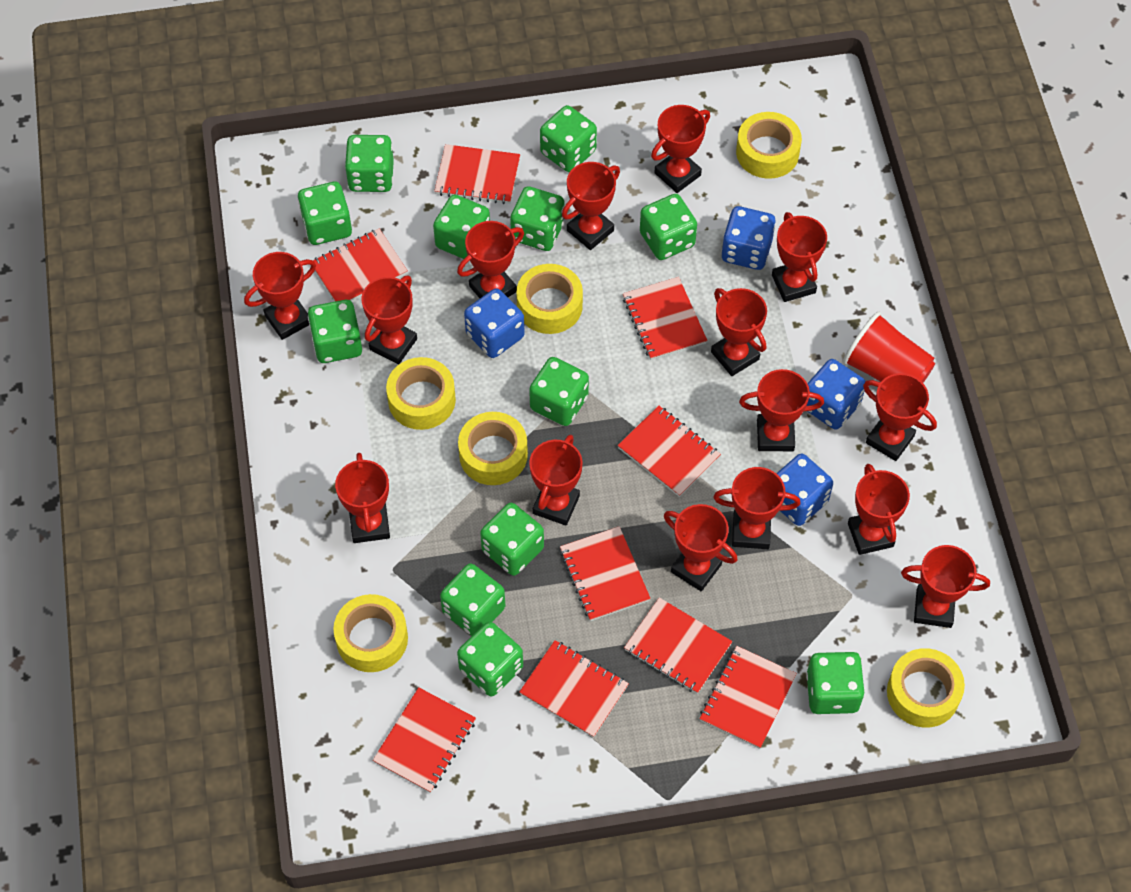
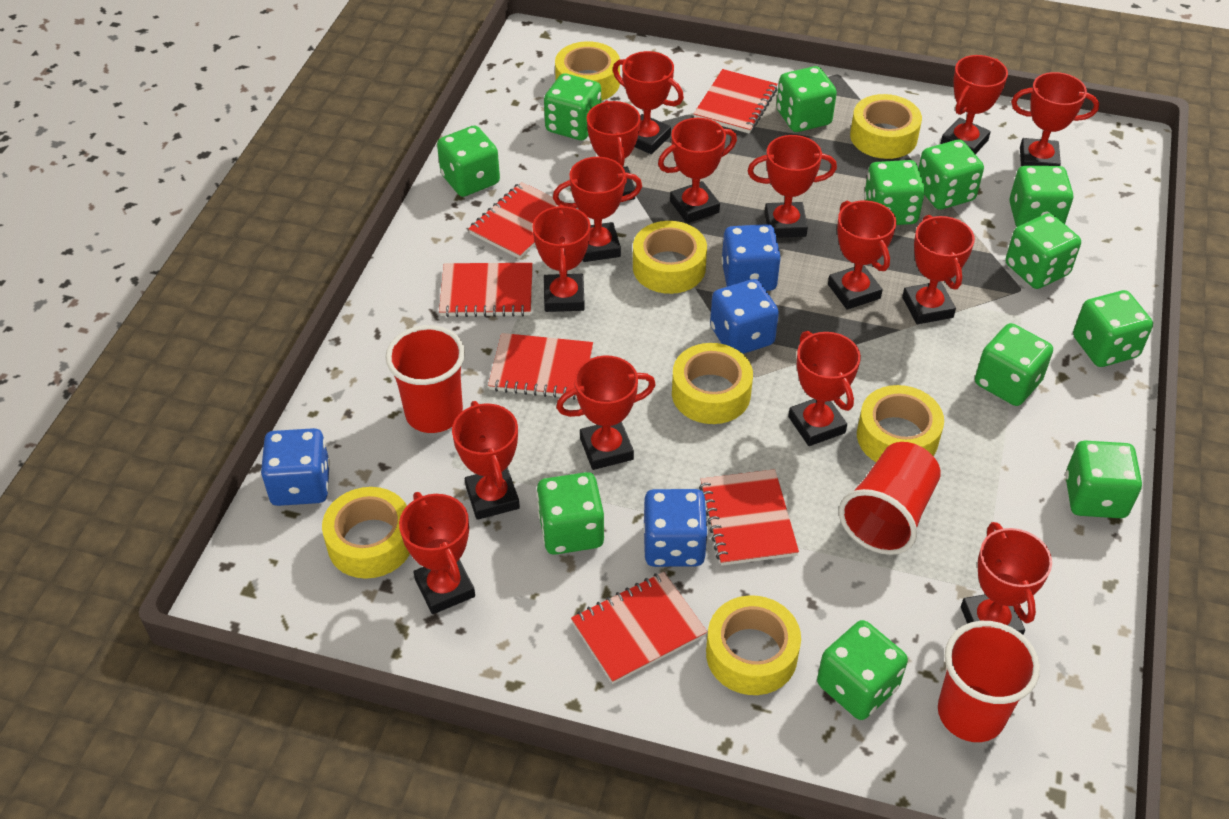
red cup: 1 -> 3
red notebook: 9 -> 6
yellow tape: 6 -> 7

